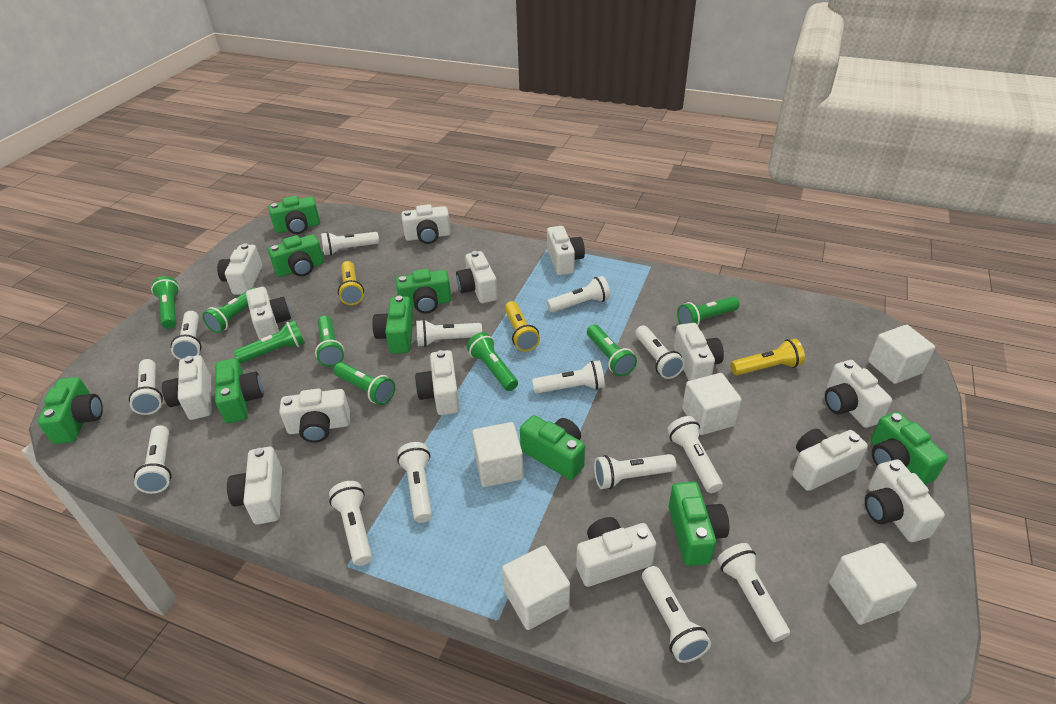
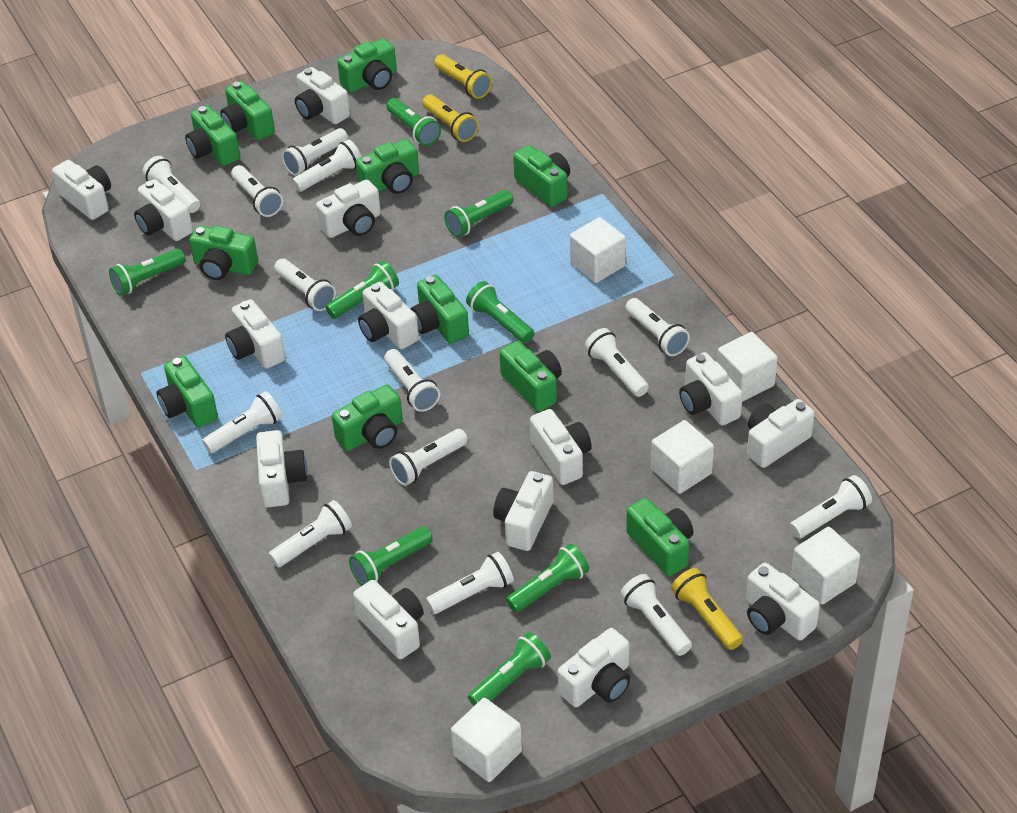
green camera: 9 -> 11

